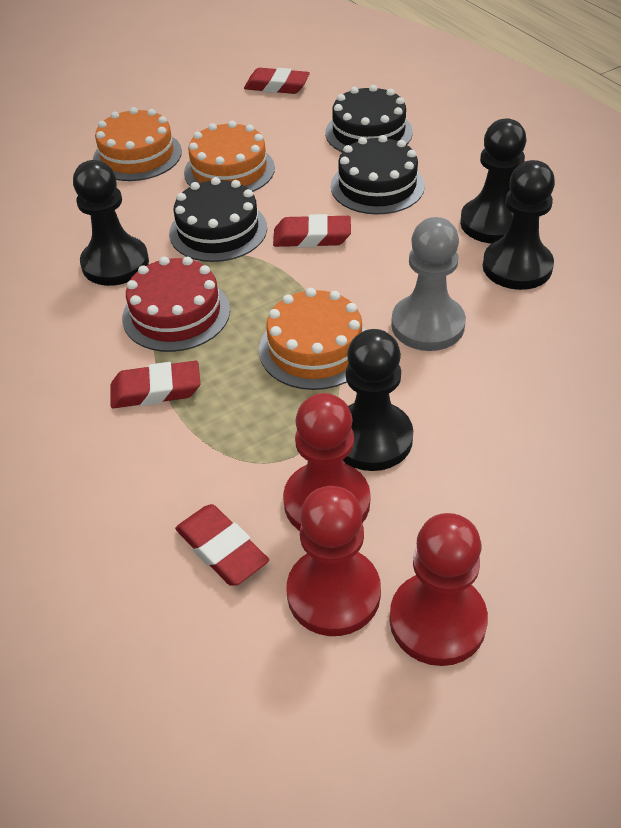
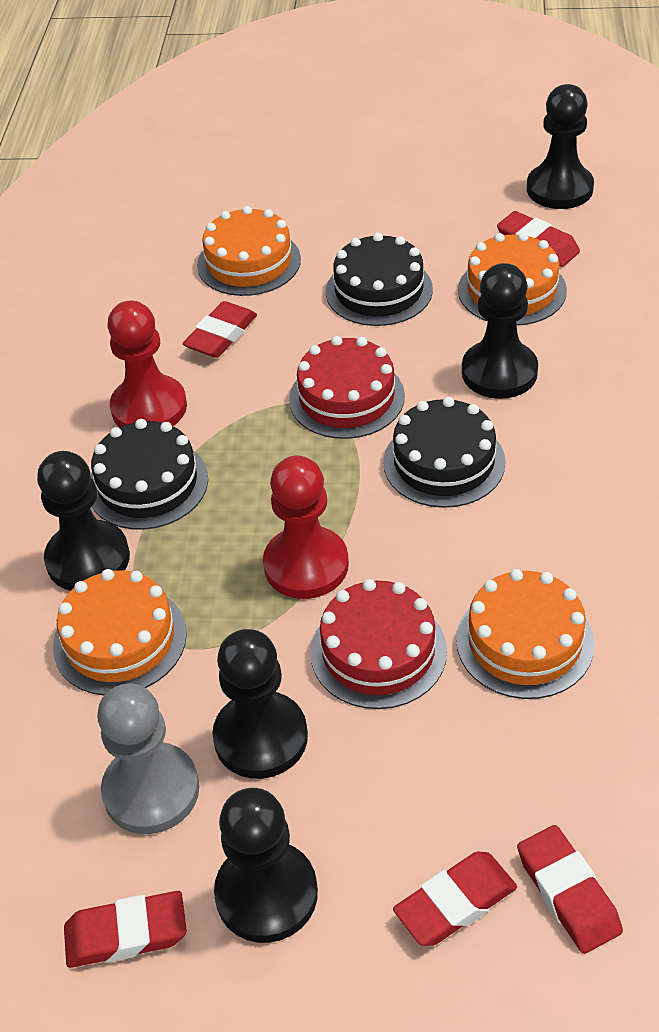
black pawn: 4 -> 5
orange cake: 3 -> 4
red cake: 1 -> 2
red eraser: 4 -> 5
red pawn: 3 -> 2

